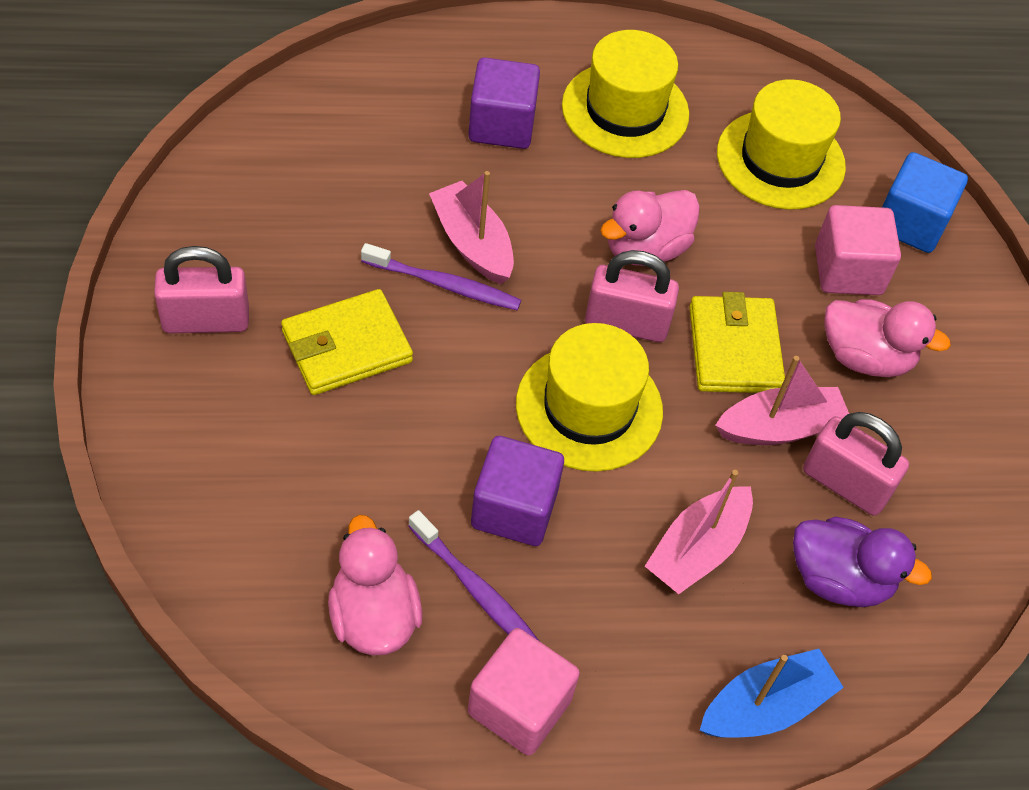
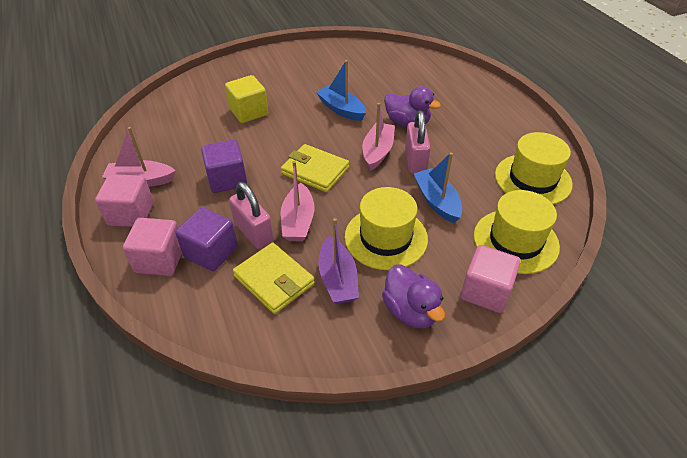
blue boat: 1 -> 2
blue cube: 1 -> 0
pink cube: 2 -> 3
pink duck: 3 -> 0
pink padlock: 3 -> 2
purple boat: 0 -> 1
purple duck: 1 -> 2
purple toothbrush: 2 -> 0
yellow cube: 0 -> 1

